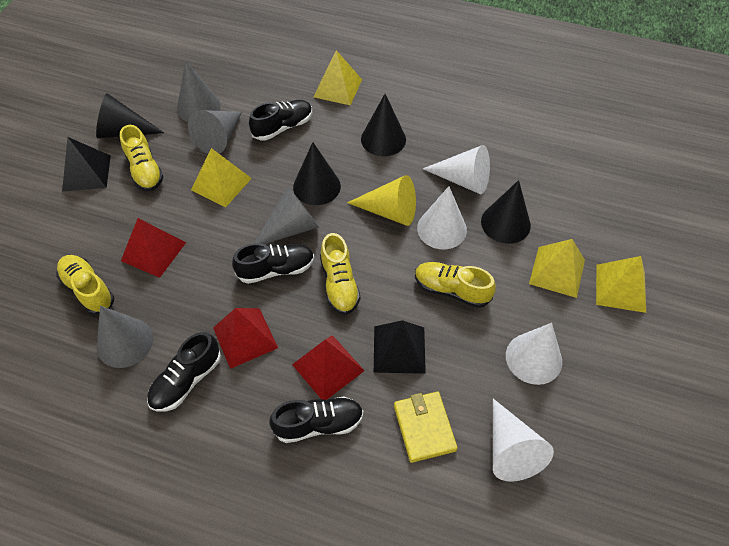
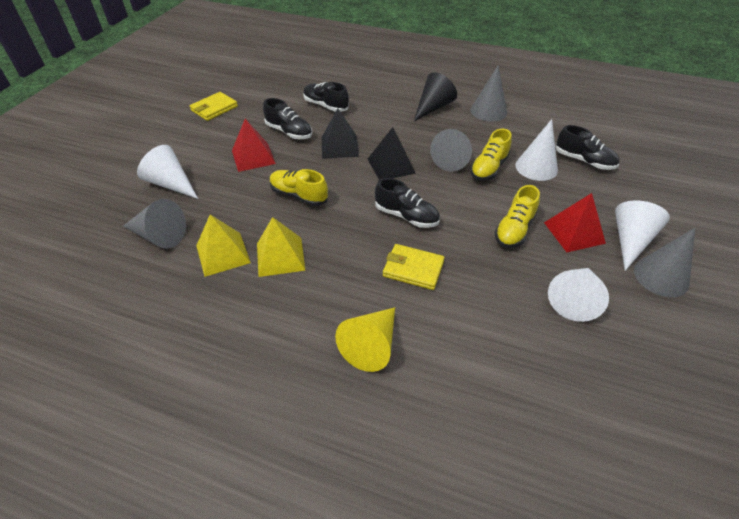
black cone: 4 -> 1
red pyramid: 3 -> 2
yellow pyramid: 4 -> 2
yellow shoe: 4 -> 3
yellow wallet: 1 -> 2

